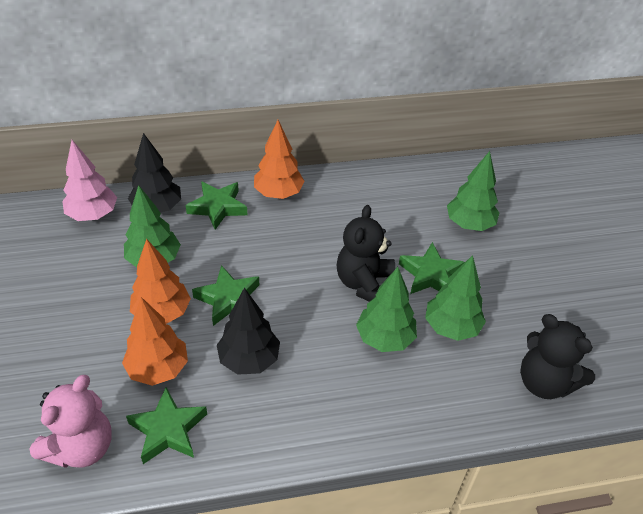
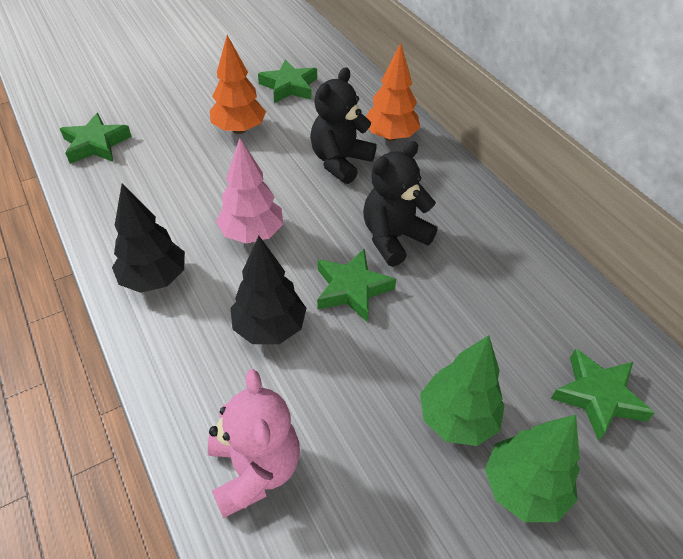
green tree: 4 -> 2
orange tree: 3 -> 2

